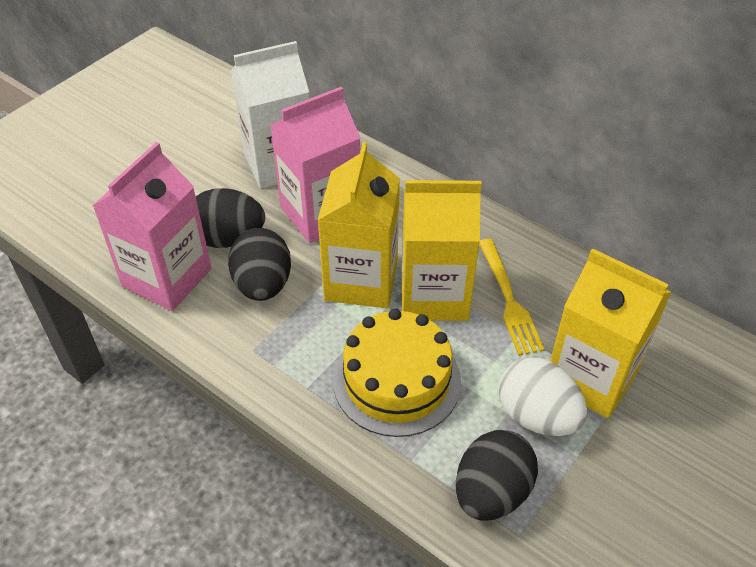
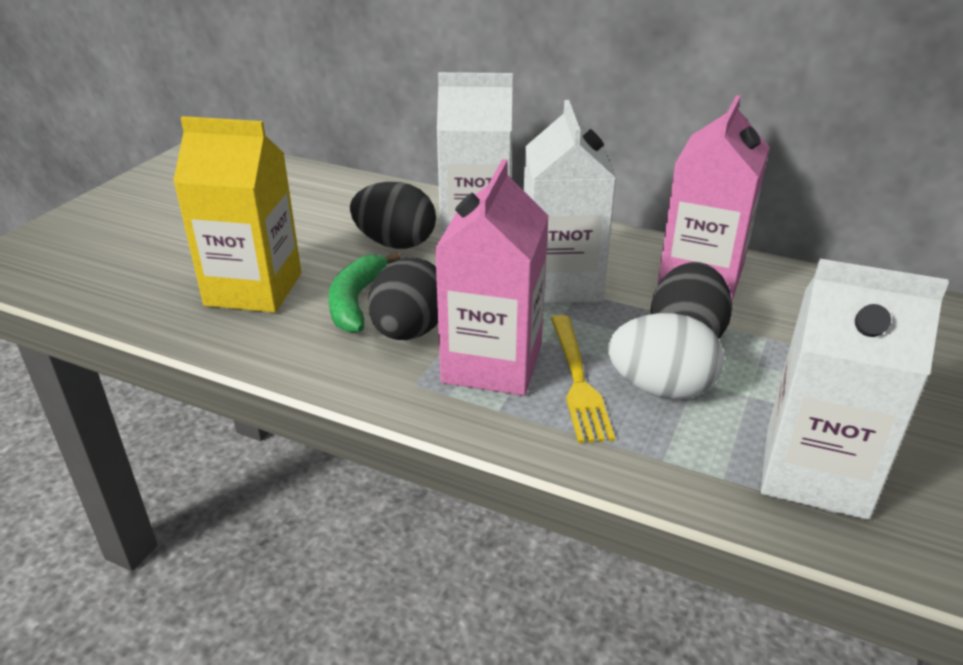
green banana: 0 -> 1
white carton: 1 -> 3
yellow cake: 1 -> 0
yellow carton: 3 -> 1

